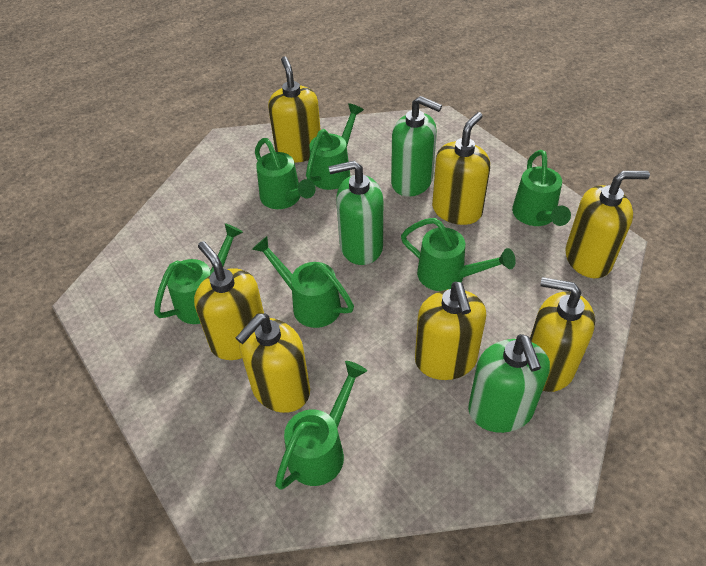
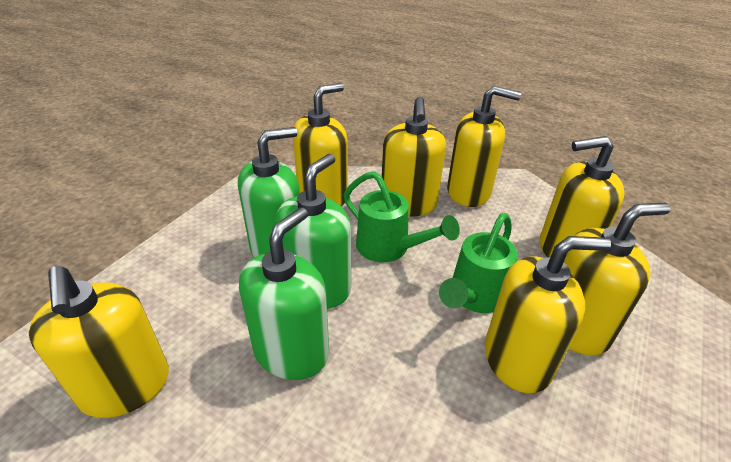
green watering can: 7 -> 2

